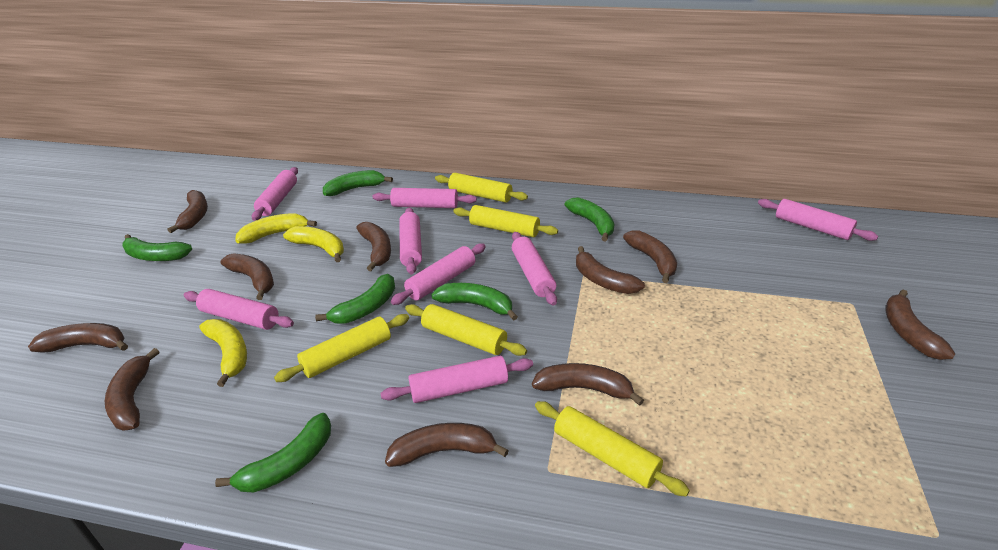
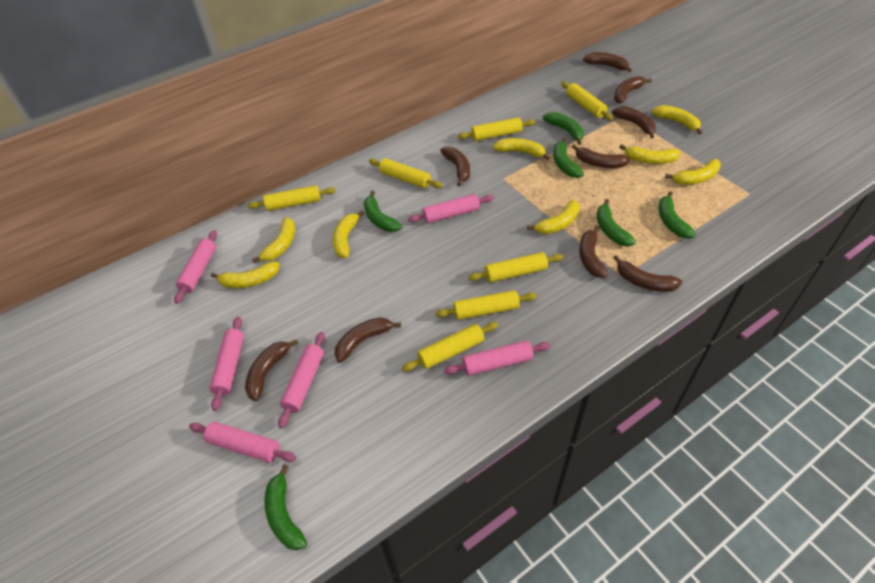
brown banana: 10 -> 9
pink rolling pin: 8 -> 6
yellow banana: 3 -> 8
yellow rolling pin: 5 -> 7

